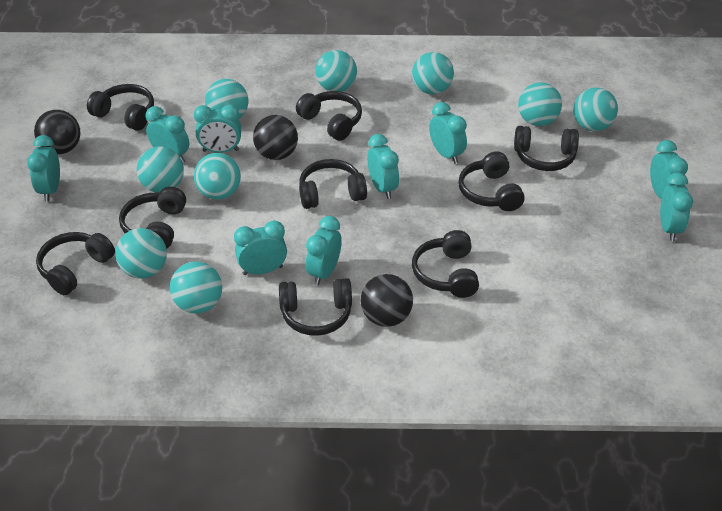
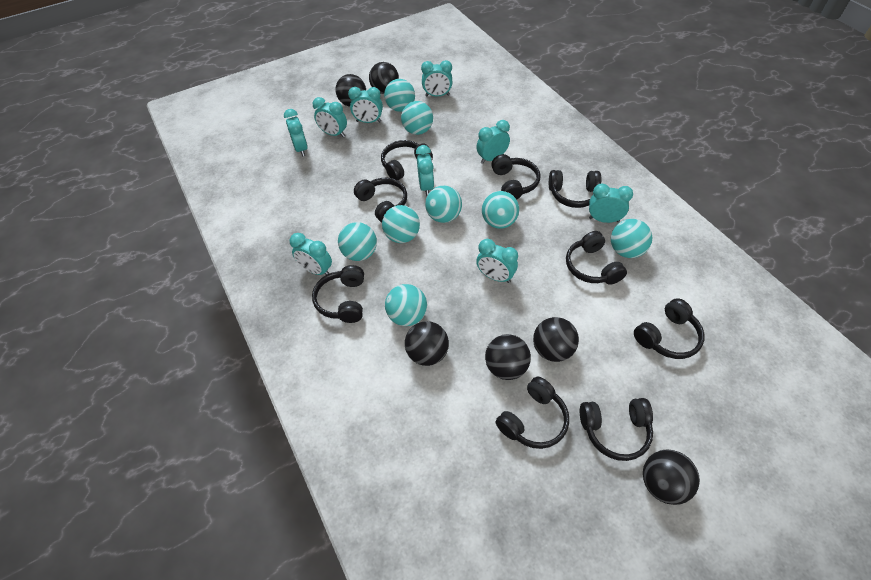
black ball: 3 -> 6
turquoise ball: 9 -> 8

